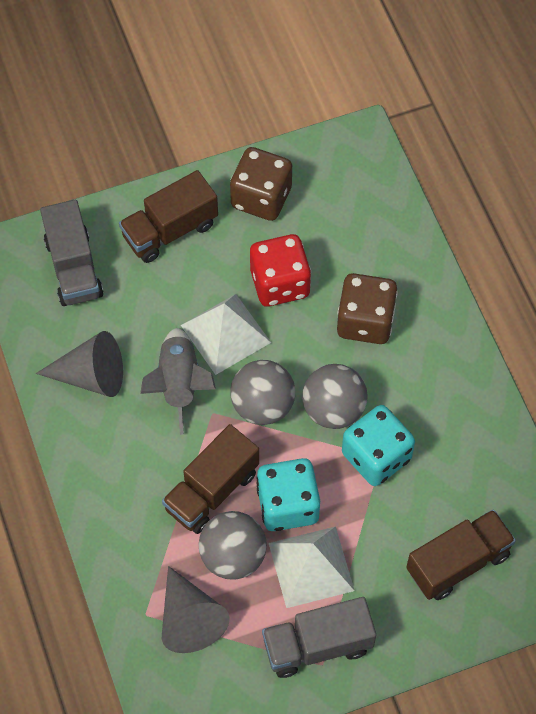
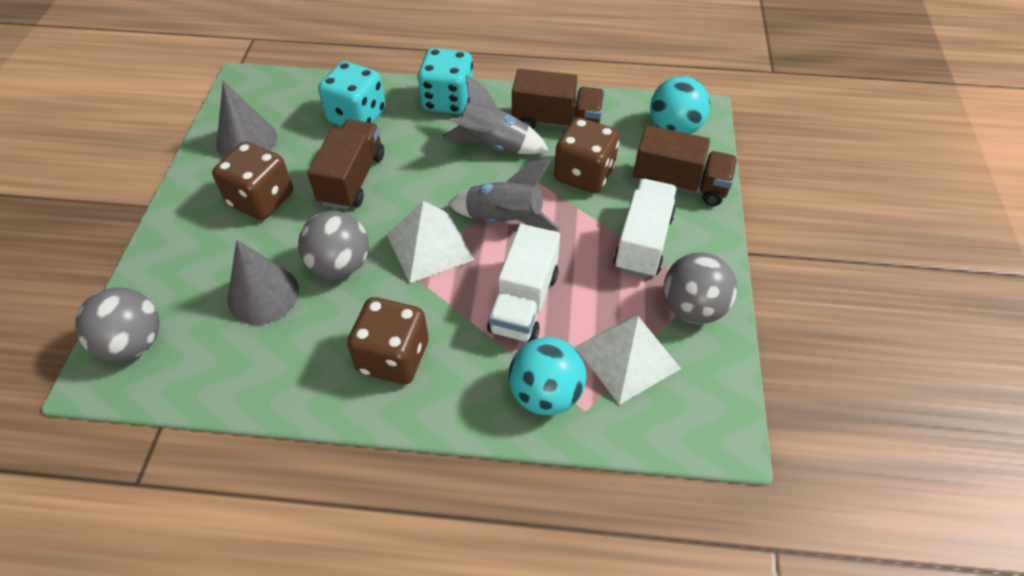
brown dice: 2 -> 3
grey rocket: 1 -> 2
grey truck: 2 -> 0
red dice: 1 -> 0
turquoise ball: 0 -> 2
white truck: 0 -> 2

